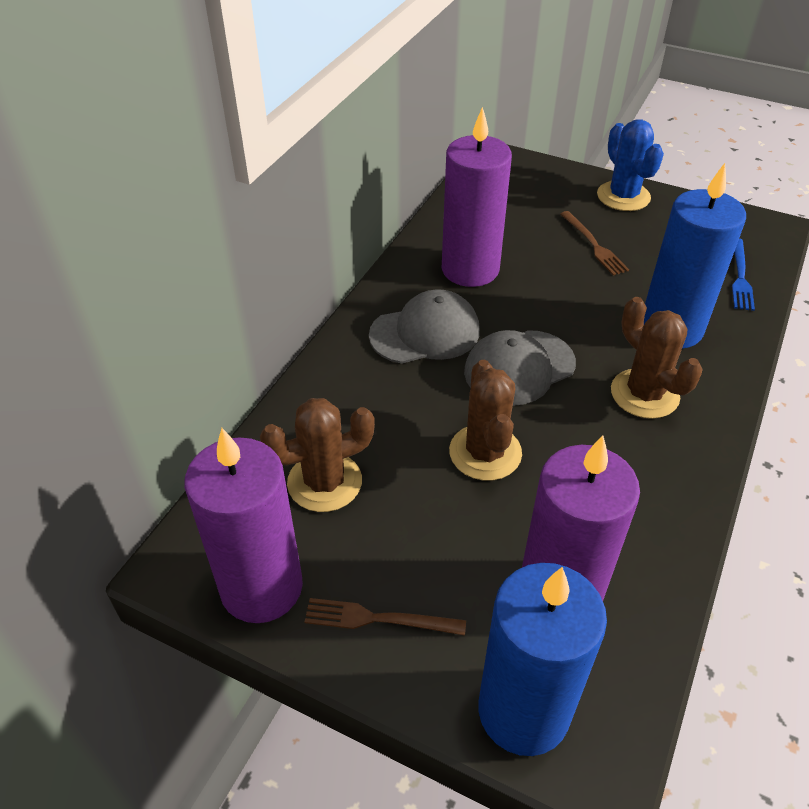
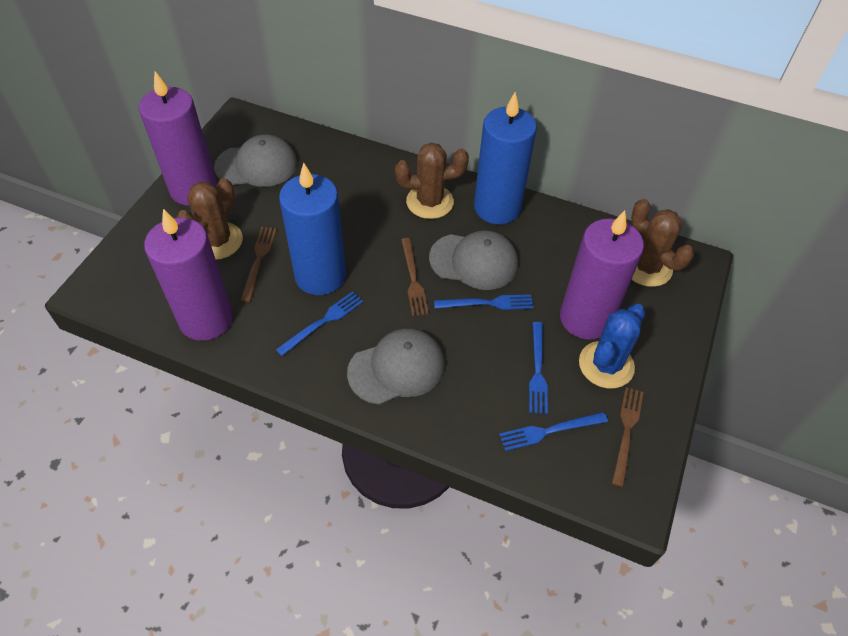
blue fork: 1 -> 4
brown fork: 2 -> 3
grey cap: 2 -> 3

